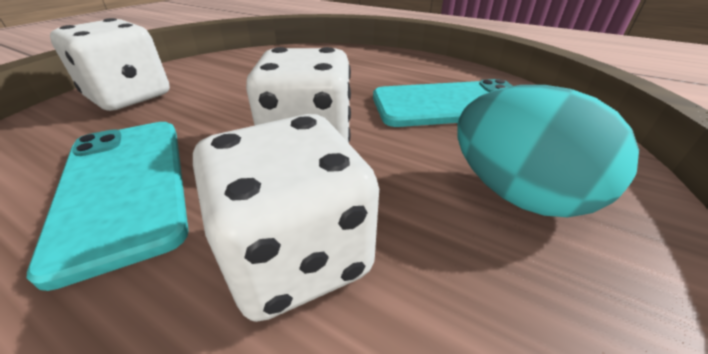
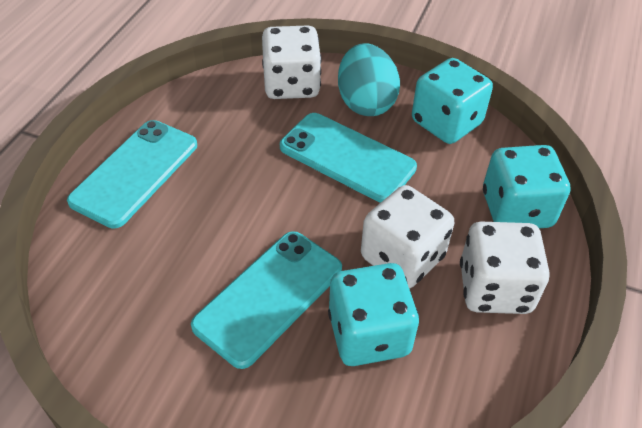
turquoise dice: 0 -> 3
turquoise phone: 2 -> 3

